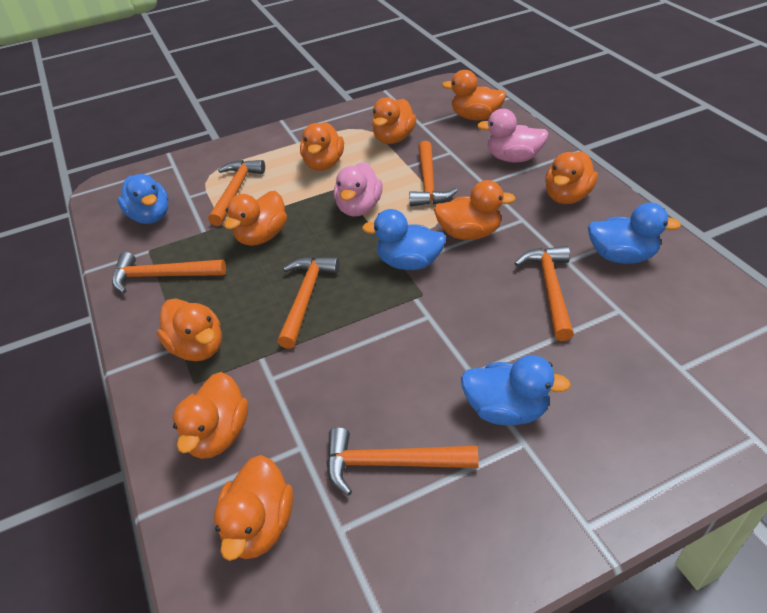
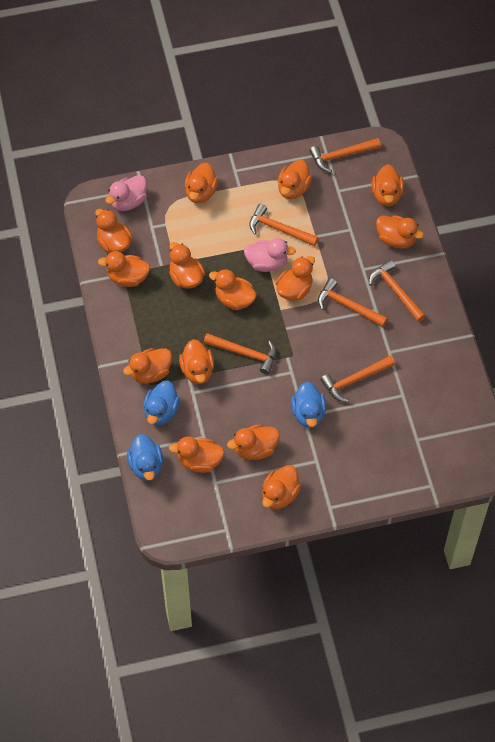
blue duck: 4 -> 3
orange duck: 9 -> 14

